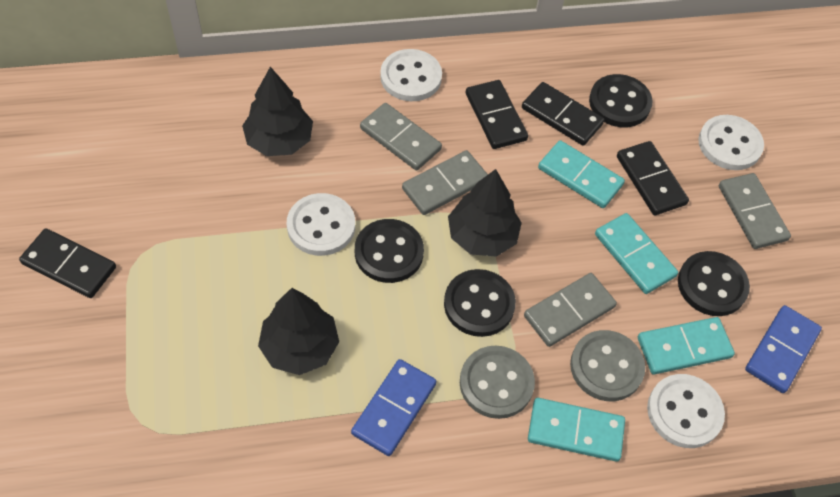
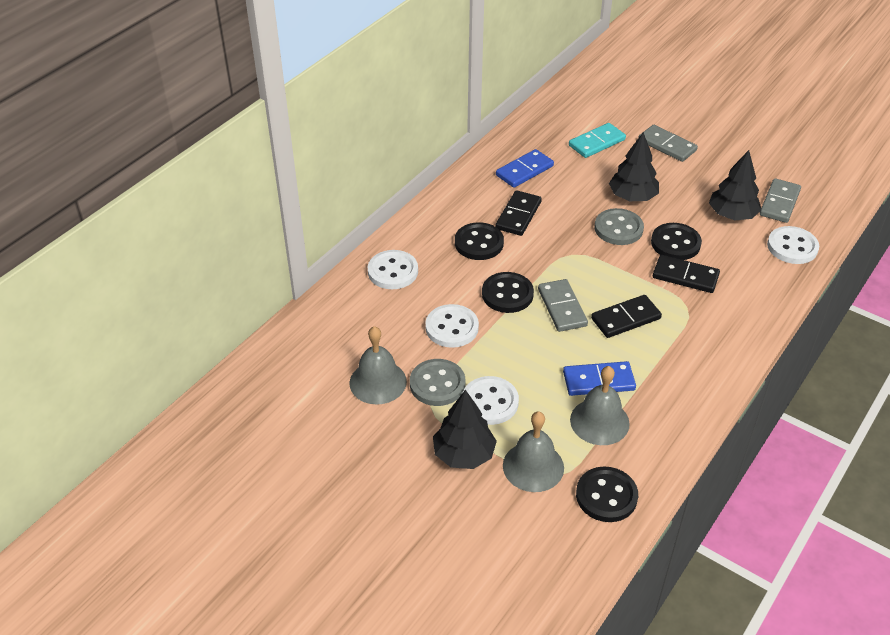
black domino: 4 -> 3
grey bell: 0 -> 3
grey domino: 4 -> 3
turquoise domino: 4 -> 1

